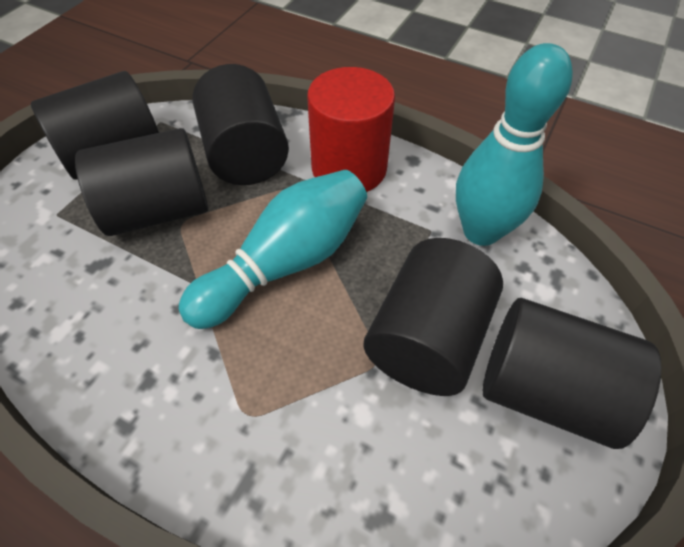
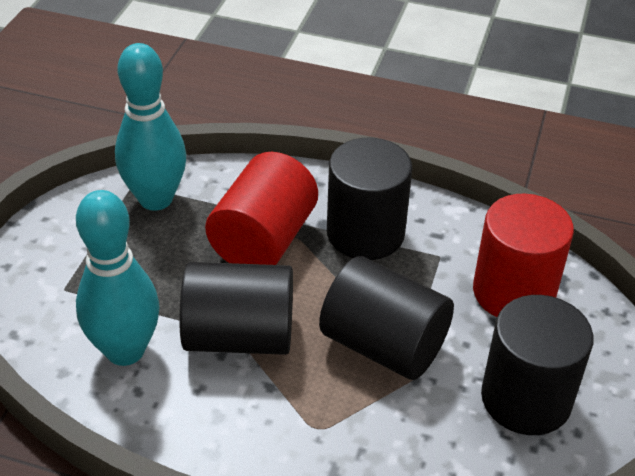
black cylinder: 5 -> 4
red cylinder: 1 -> 2

